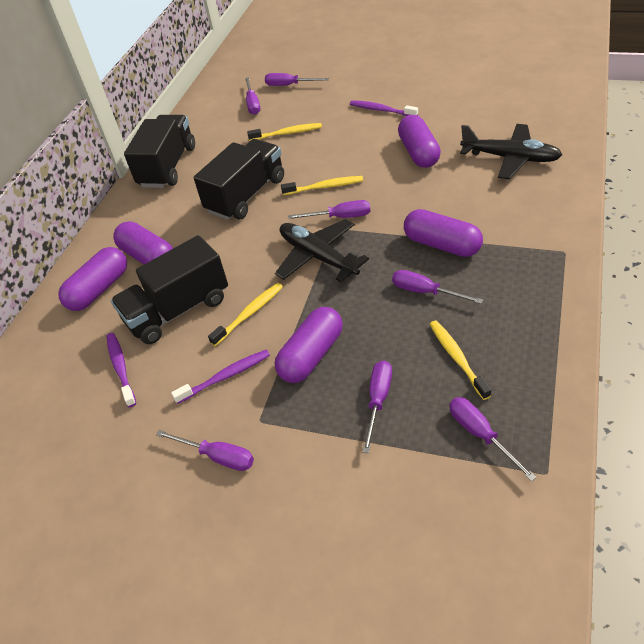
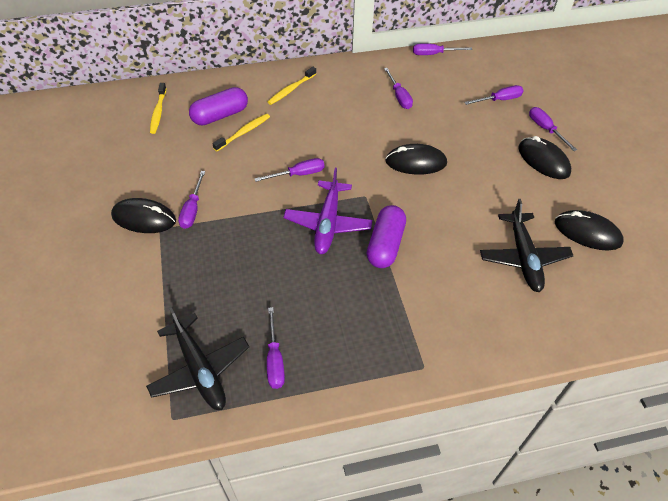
black mouse: 0 -> 4
black truck: 3 -> 0
purple capsule: 5 -> 2
purple plane: 0 -> 1
purple toothbrush: 3 -> 0
yellow toothbrush: 4 -> 3

